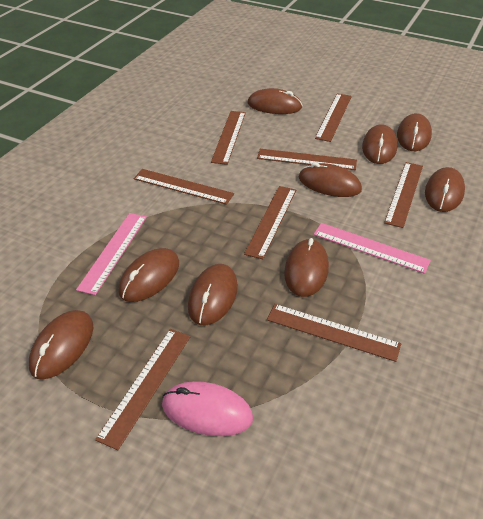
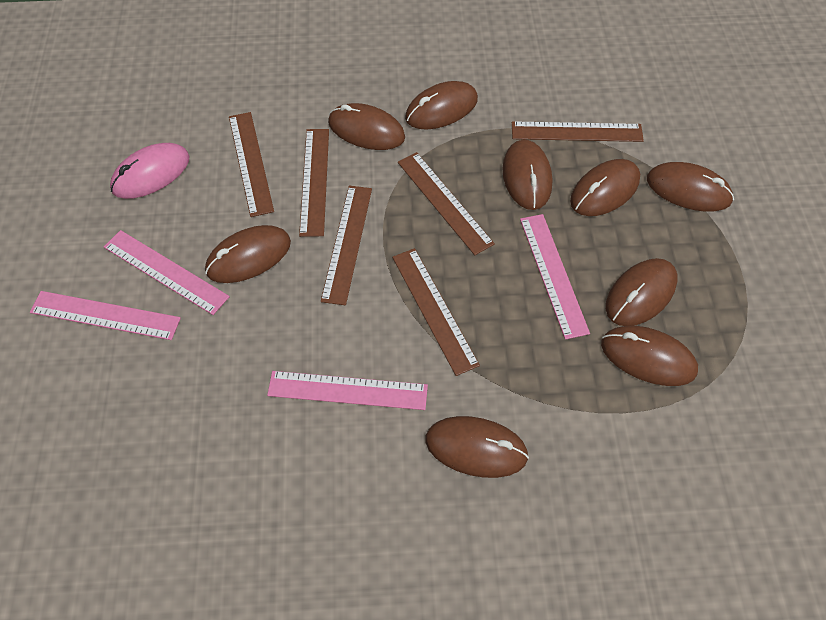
brown ruler: 8 -> 6
pink ruler: 2 -> 4

